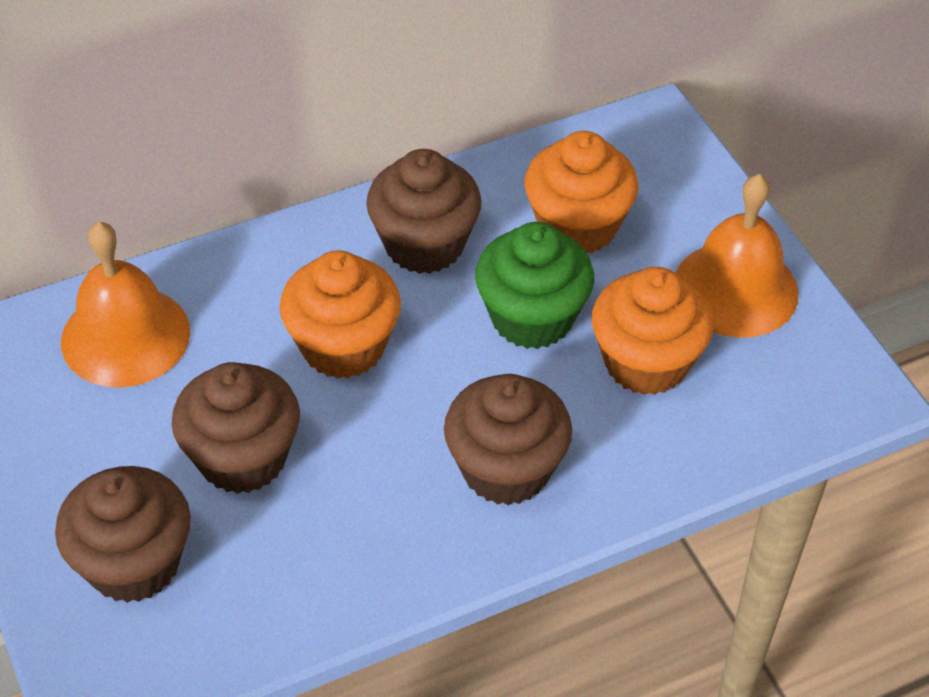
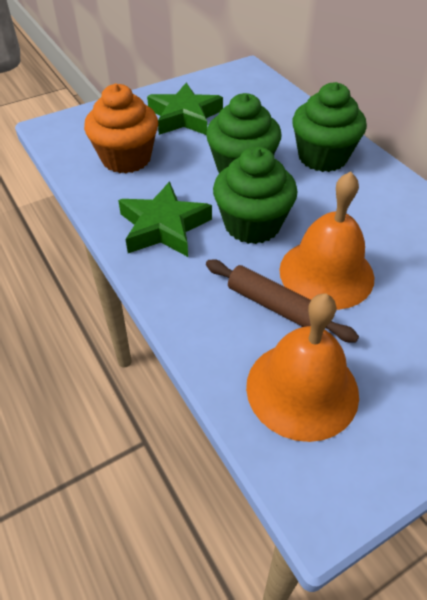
brown cupcake: 4 -> 0
brown rolling pin: 0 -> 1
green cupcake: 1 -> 3
green star: 0 -> 2
orange cupcake: 3 -> 1

